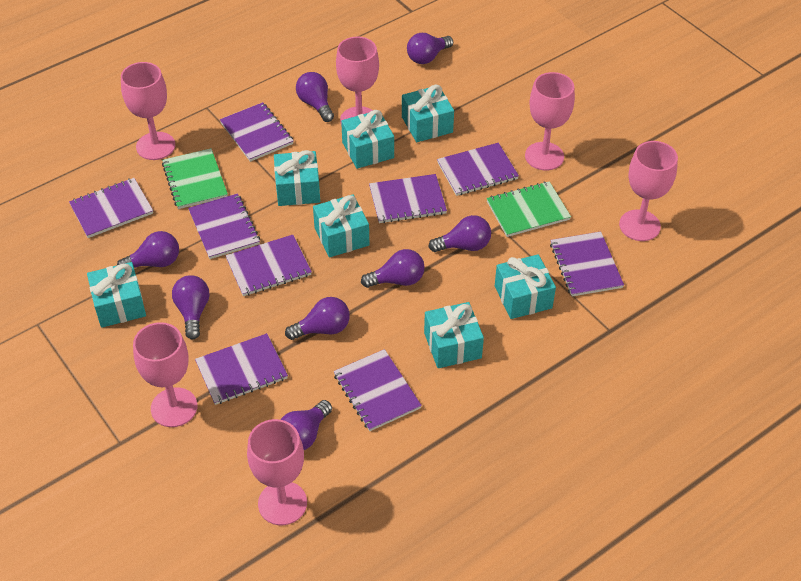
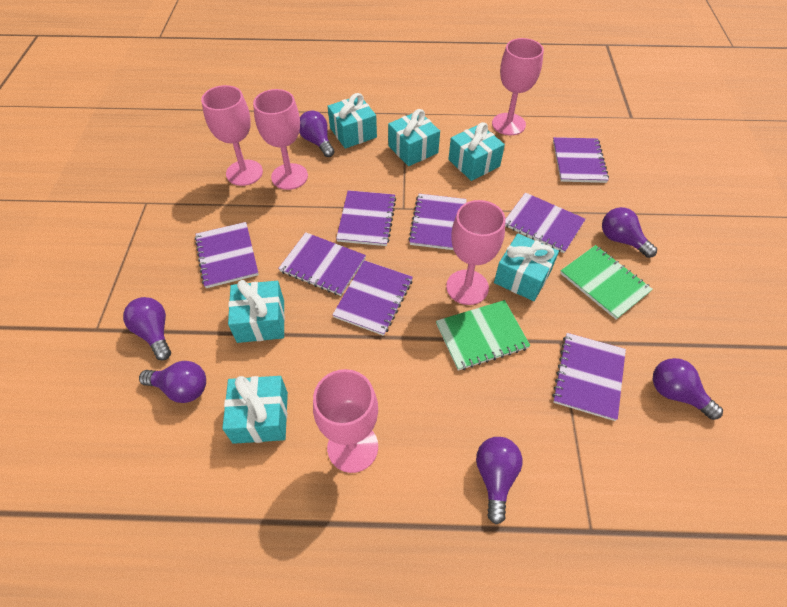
pink goblet: 6 -> 5
purple light bulb: 8 -> 6
purple notebook: 9 -> 8
turquoise gift: 7 -> 6

